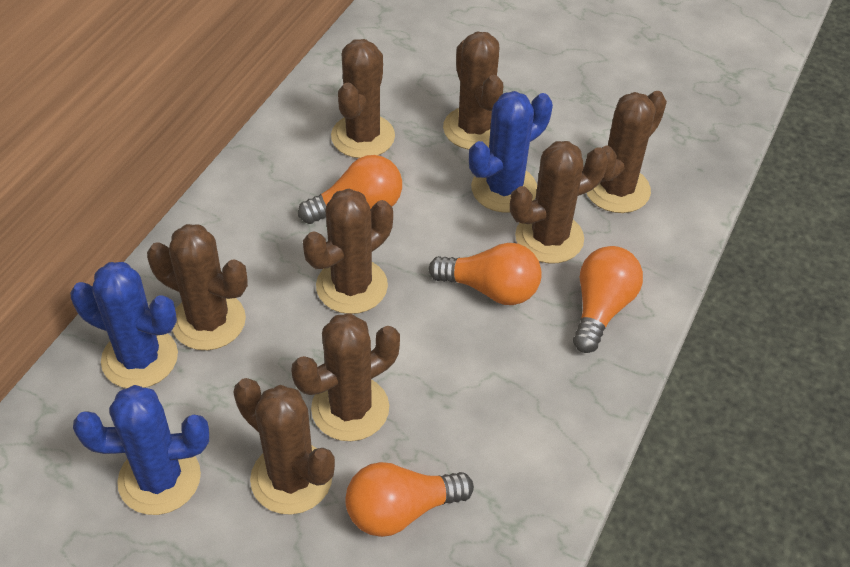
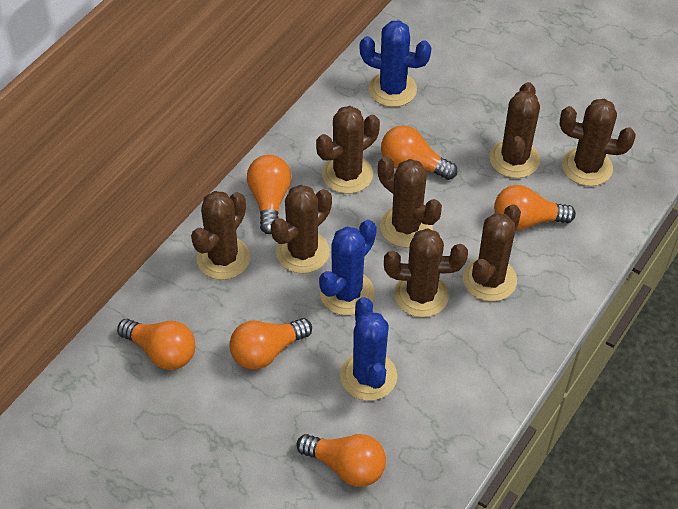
orange light bulb: 4 -> 6

